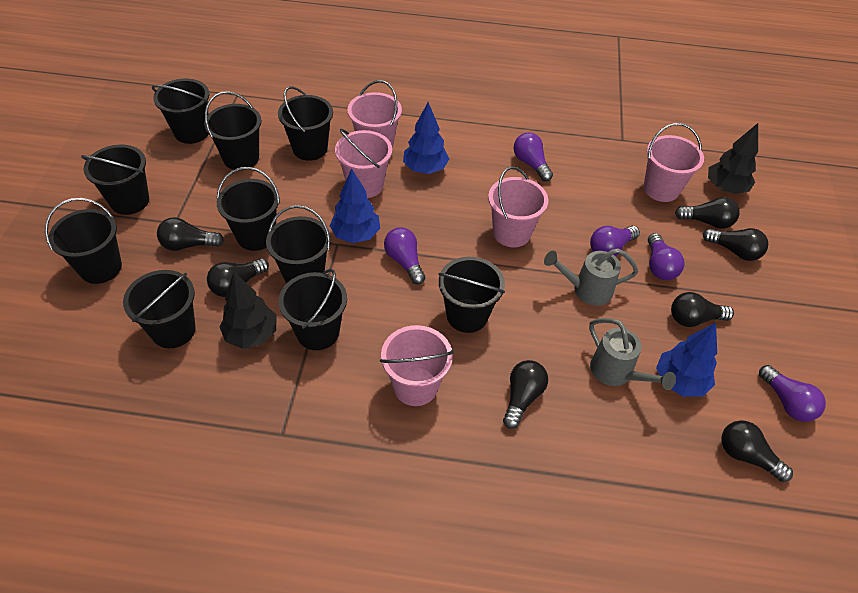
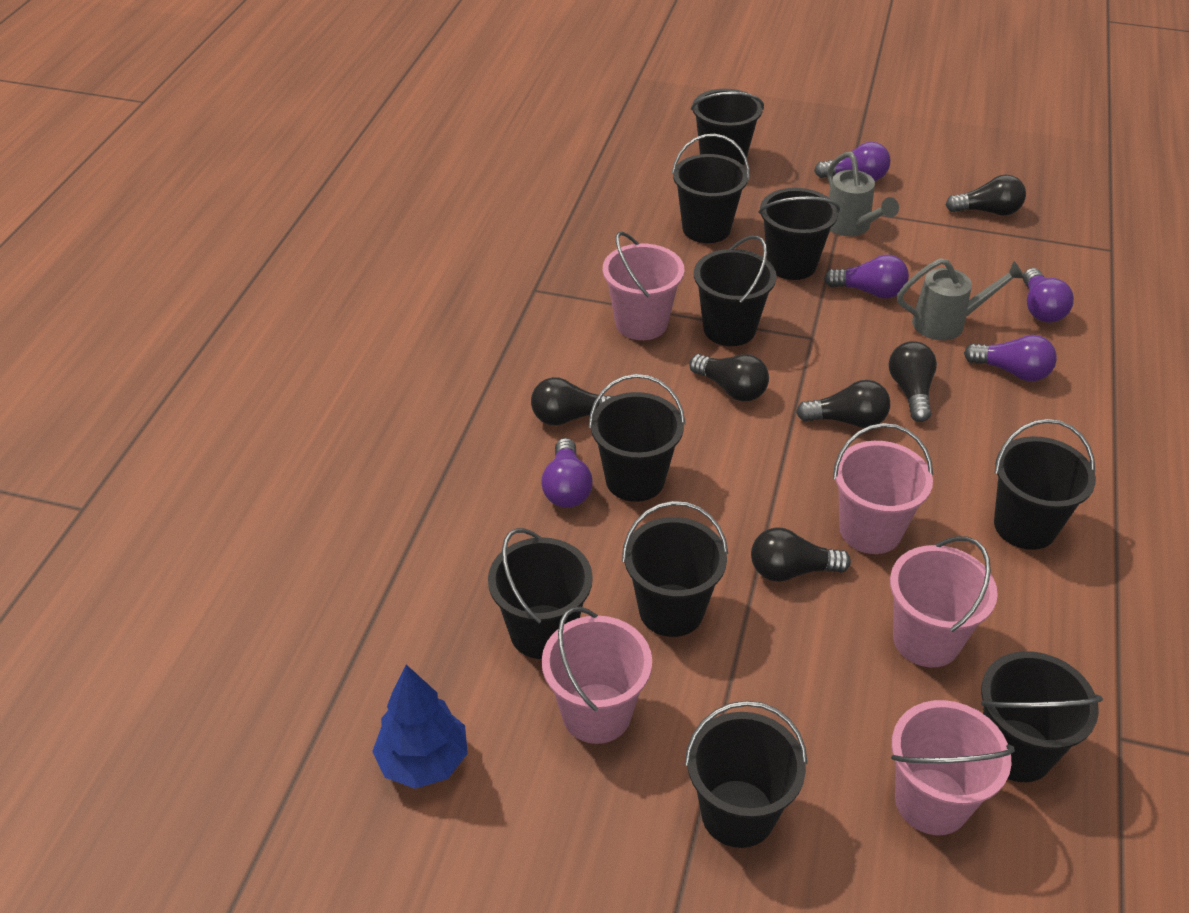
black light bulb: 7 -> 6
black tree: 2 -> 0
blue tree: 3 -> 1

